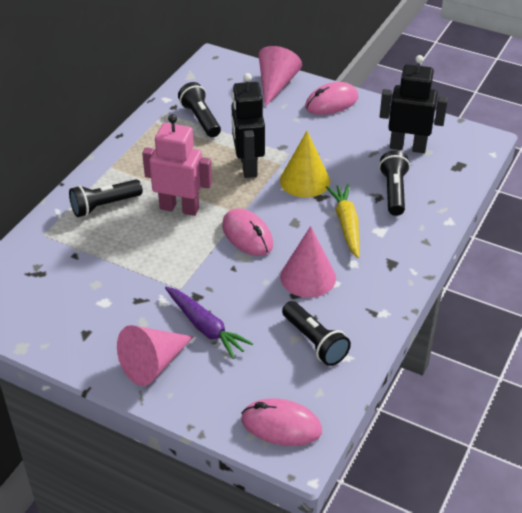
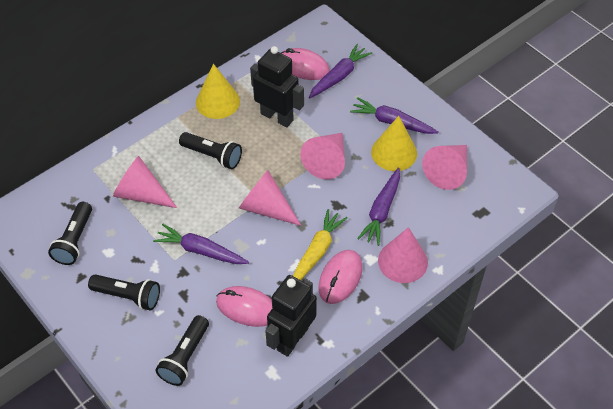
pink cone: 3 -> 5
pink robot: 1 -> 0
purple carrot: 1 -> 4
yellow cone: 1 -> 2

